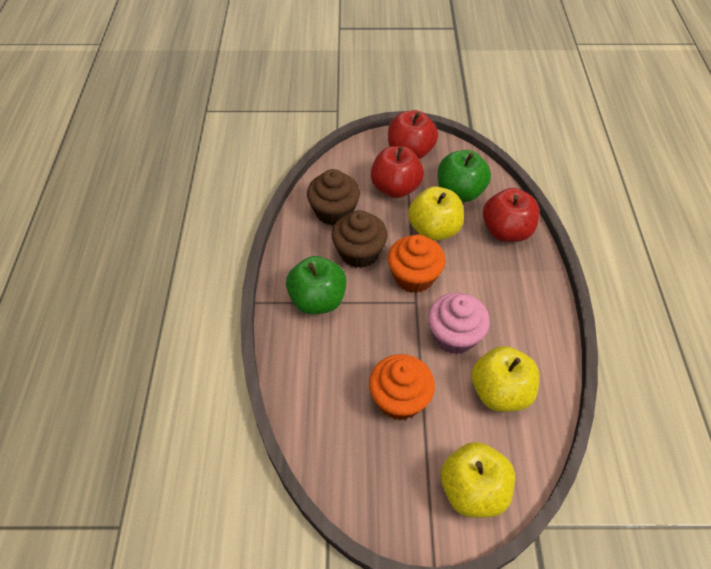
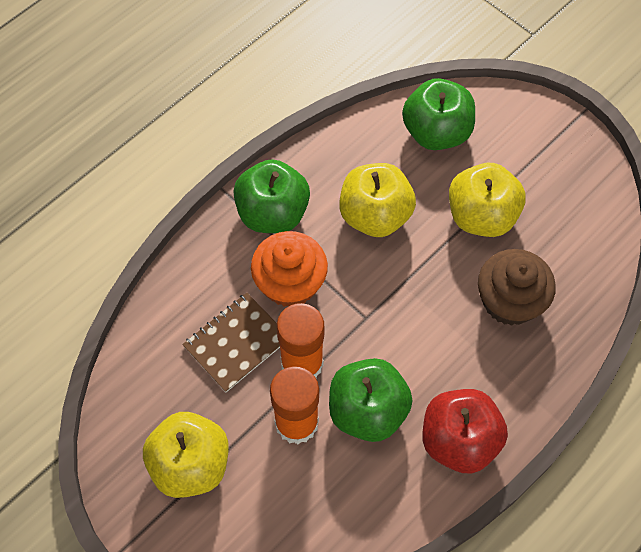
brown cupcake: 2 -> 1
brown notebook: 0 -> 1
green apple: 2 -> 3
orange cupcake: 2 -> 1
orange glue stick: 0 -> 2
pink cupcake: 1 -> 0
red apple: 3 -> 1

